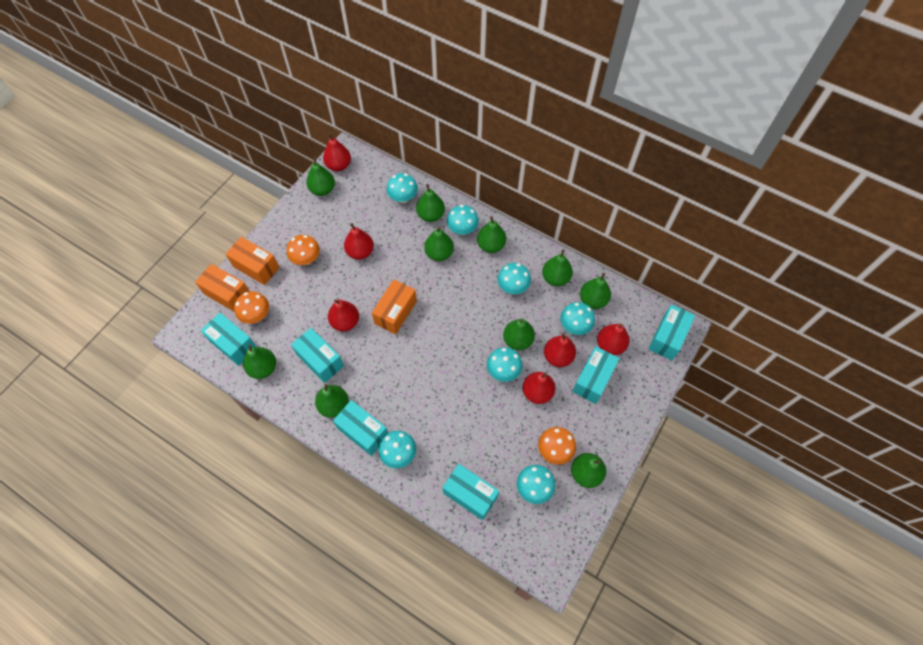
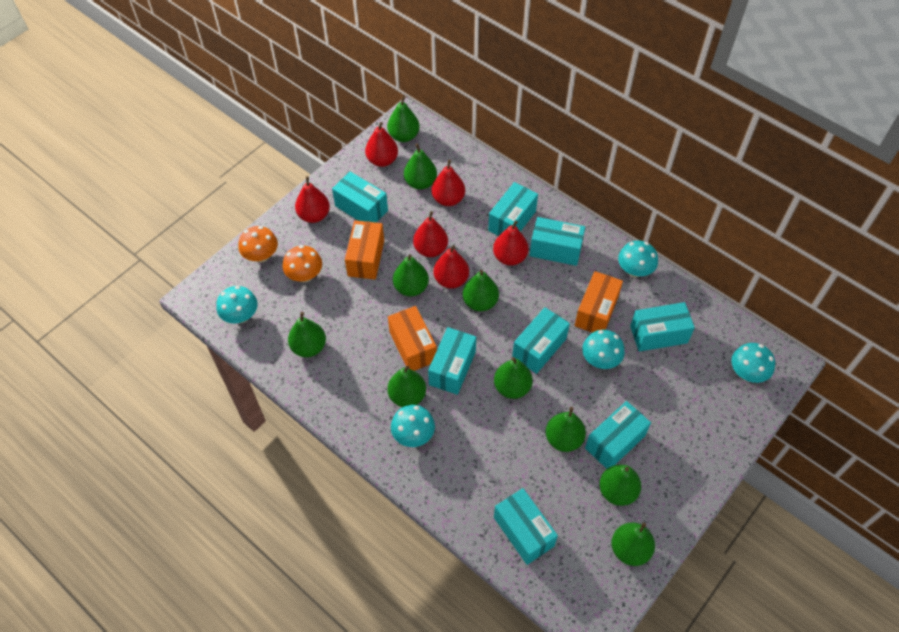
orange mushroom: 3 -> 2
turquoise box: 6 -> 8
turquoise mushroom: 7 -> 5

